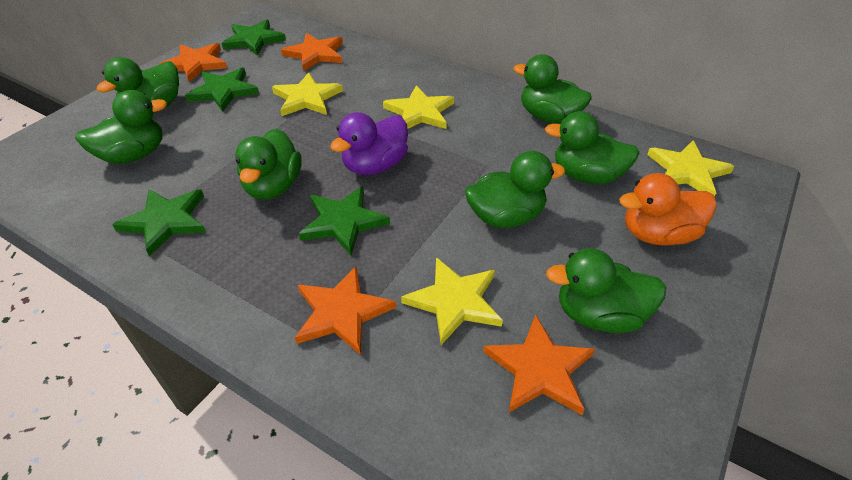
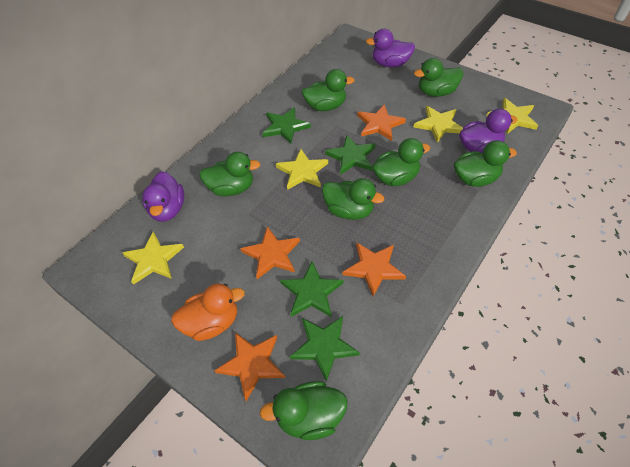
purple duck: 1 -> 3

